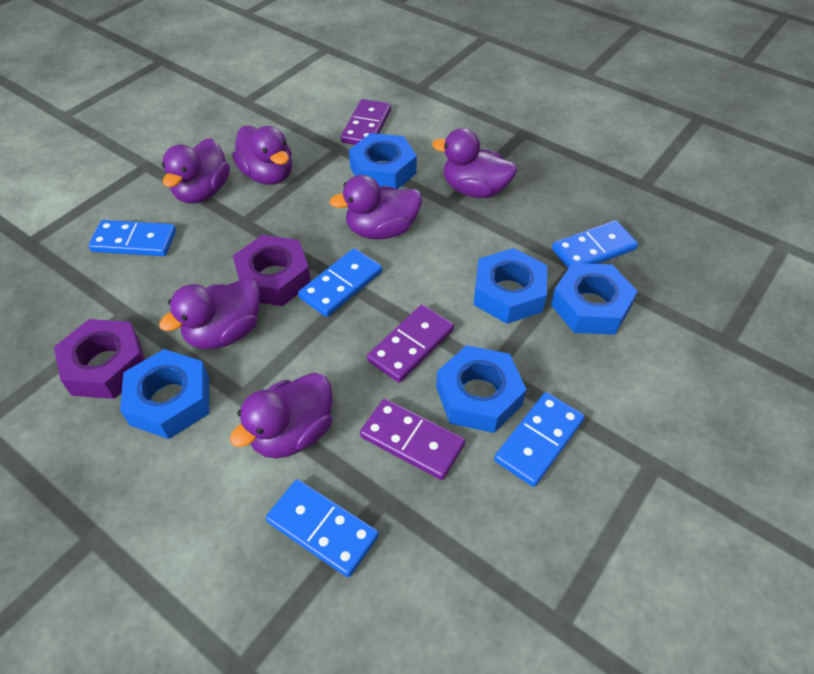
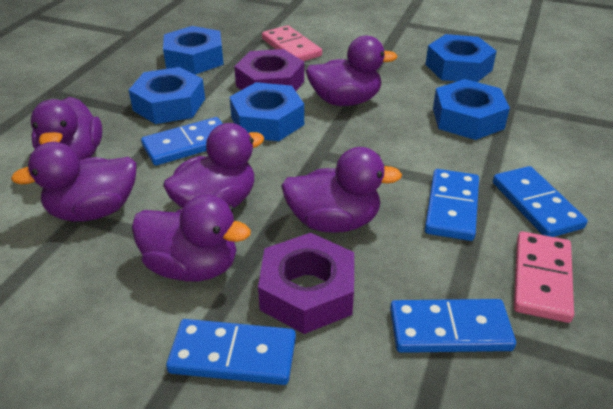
pink domino: 0 -> 2
purple domino: 3 -> 0

